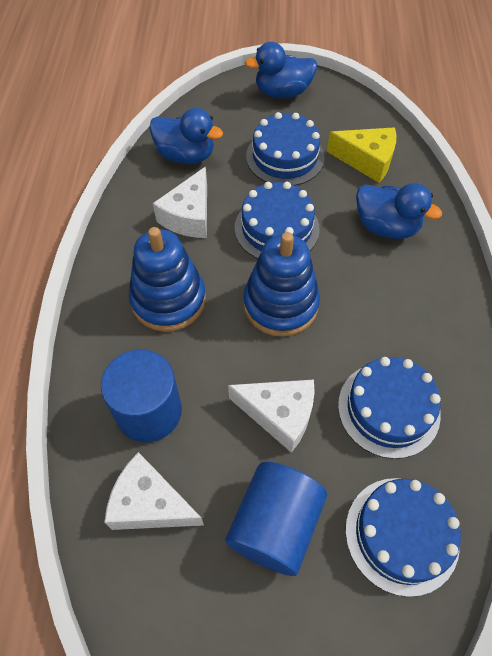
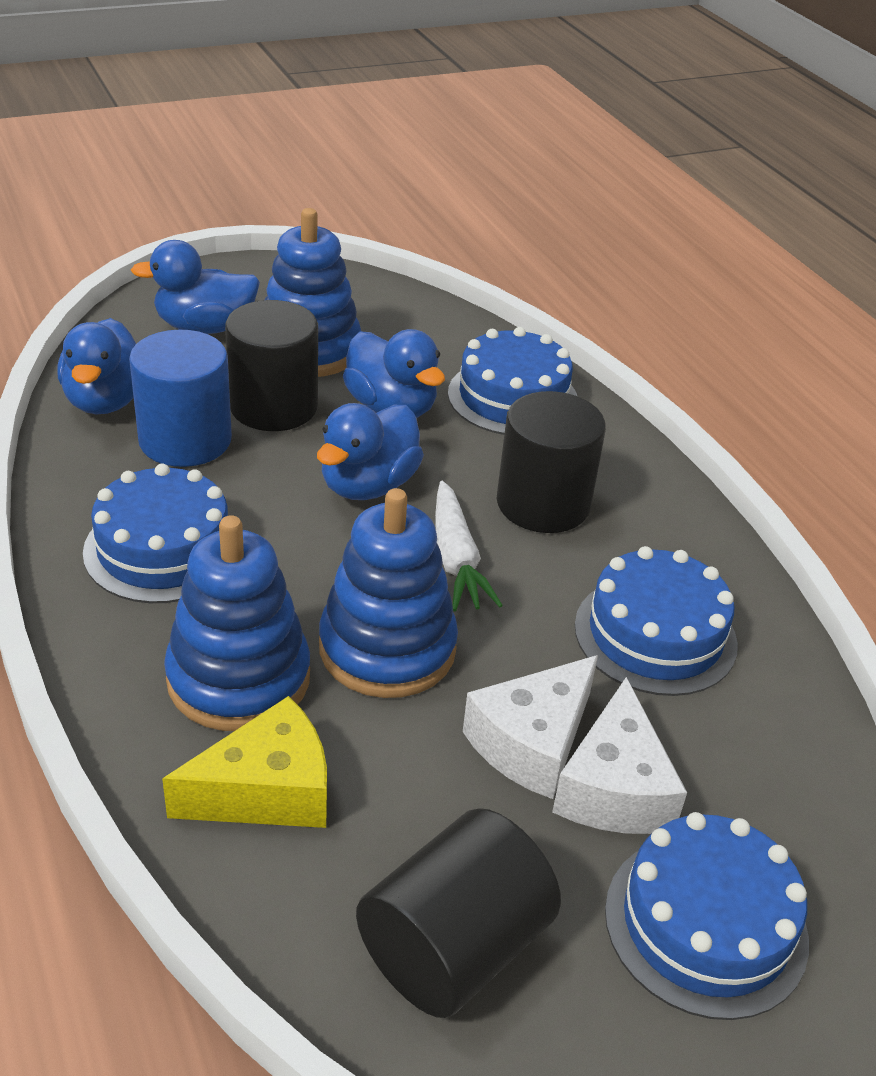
black cylinder: 0 -> 3
blue cylinder: 2 -> 1
blue duck: 3 -> 4
blue stacking toy: 2 -> 3
white carrot: 0 -> 1
white cheese: 3 -> 2

